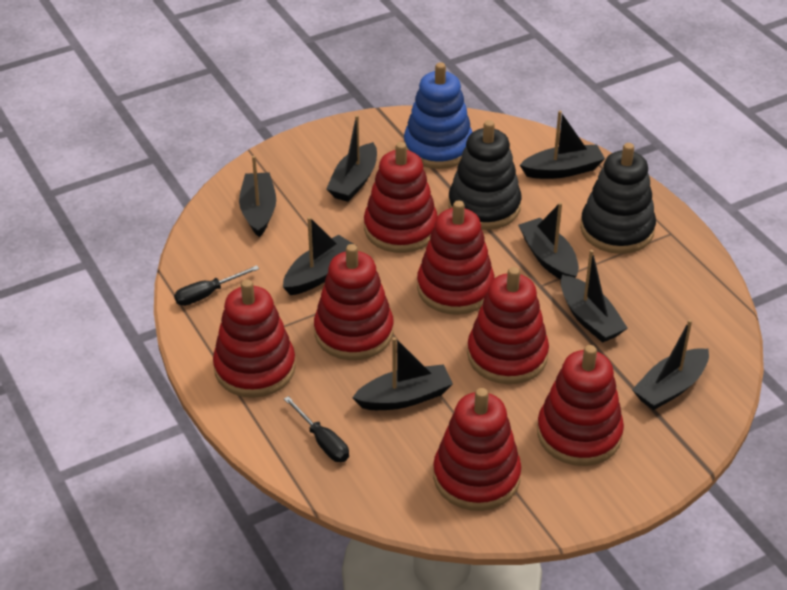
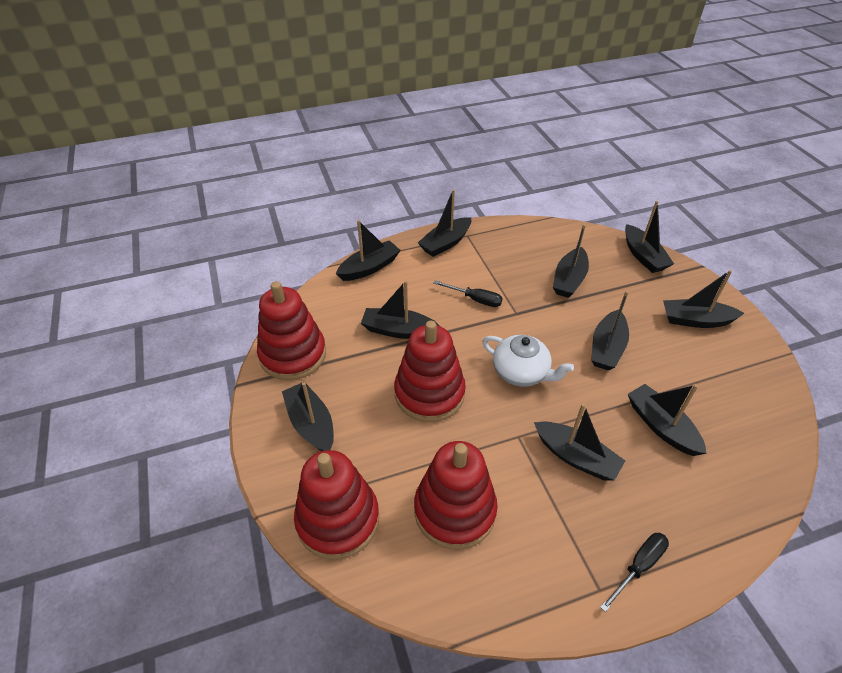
black boat: 8 -> 10
black stacking toy: 2 -> 0
blue stacking toy: 1 -> 0
red stacking toy: 7 -> 4
white teapot: 0 -> 1

